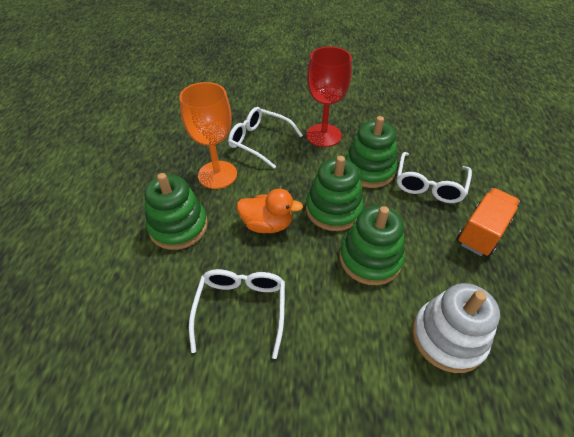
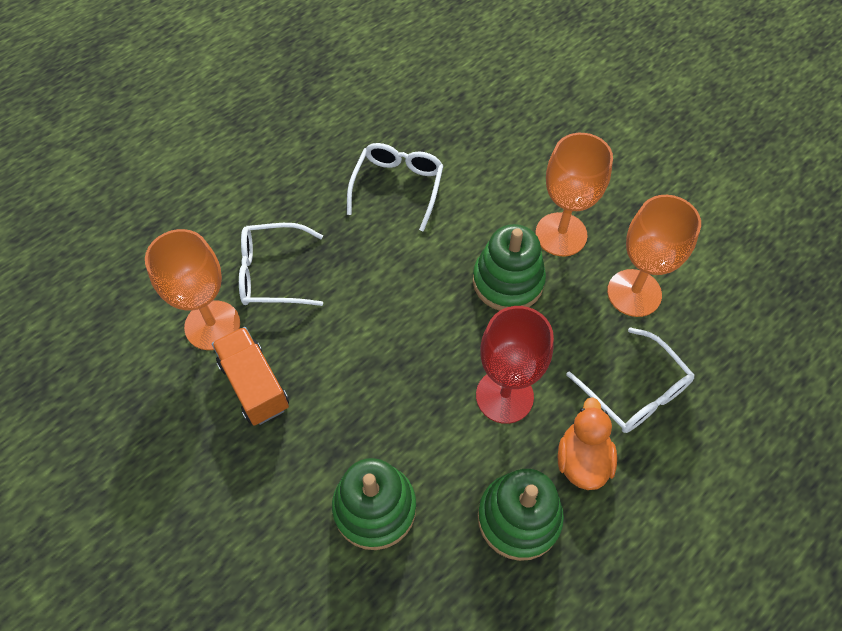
green stacking toy: 4 -> 3
orange goblet: 1 -> 3
white stacking toy: 1 -> 0

